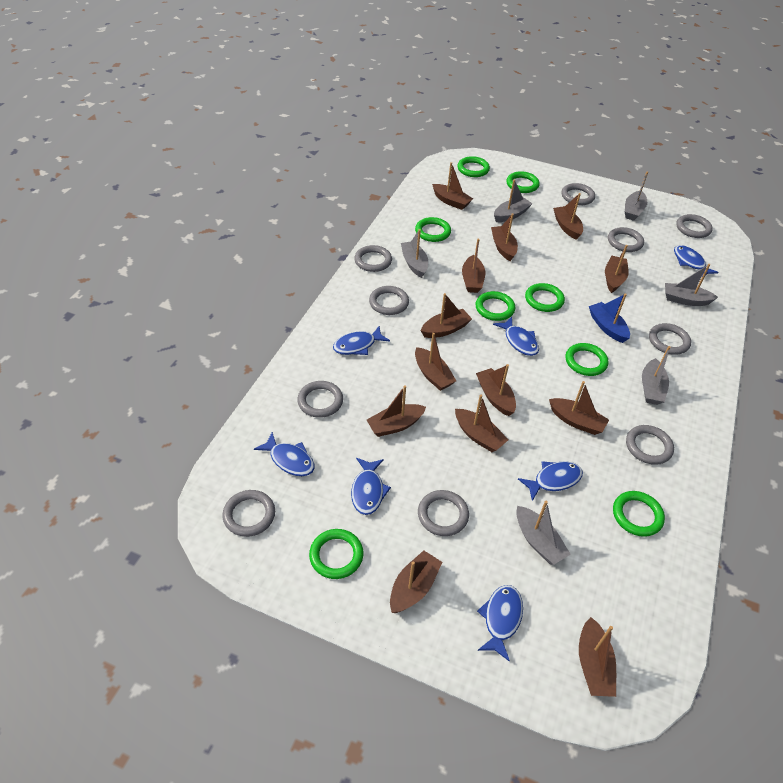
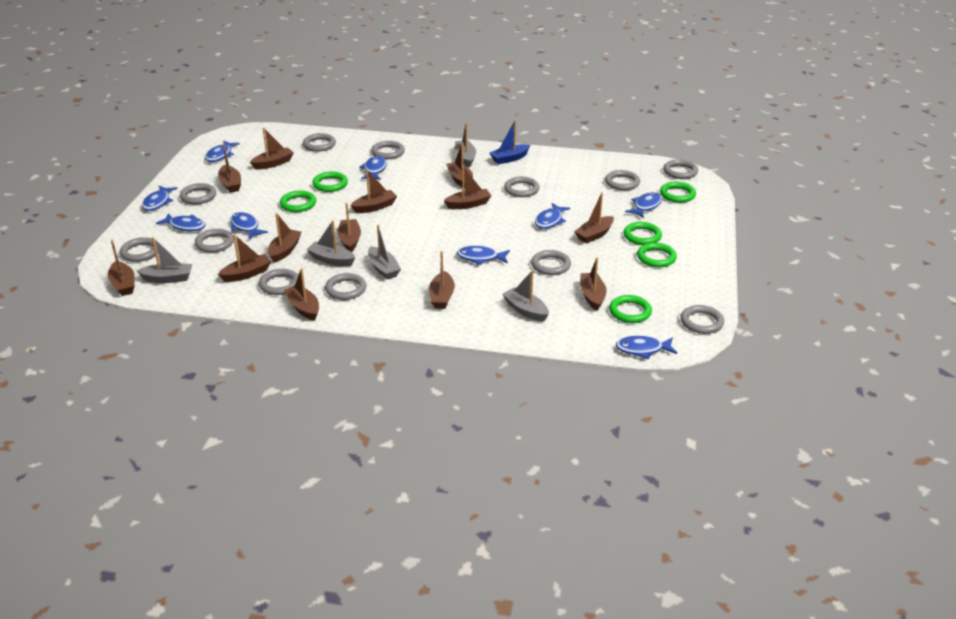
blue fish: 7 -> 9
green ring: 8 -> 6
grey boat: 6 -> 5
grey ring: 10 -> 12

